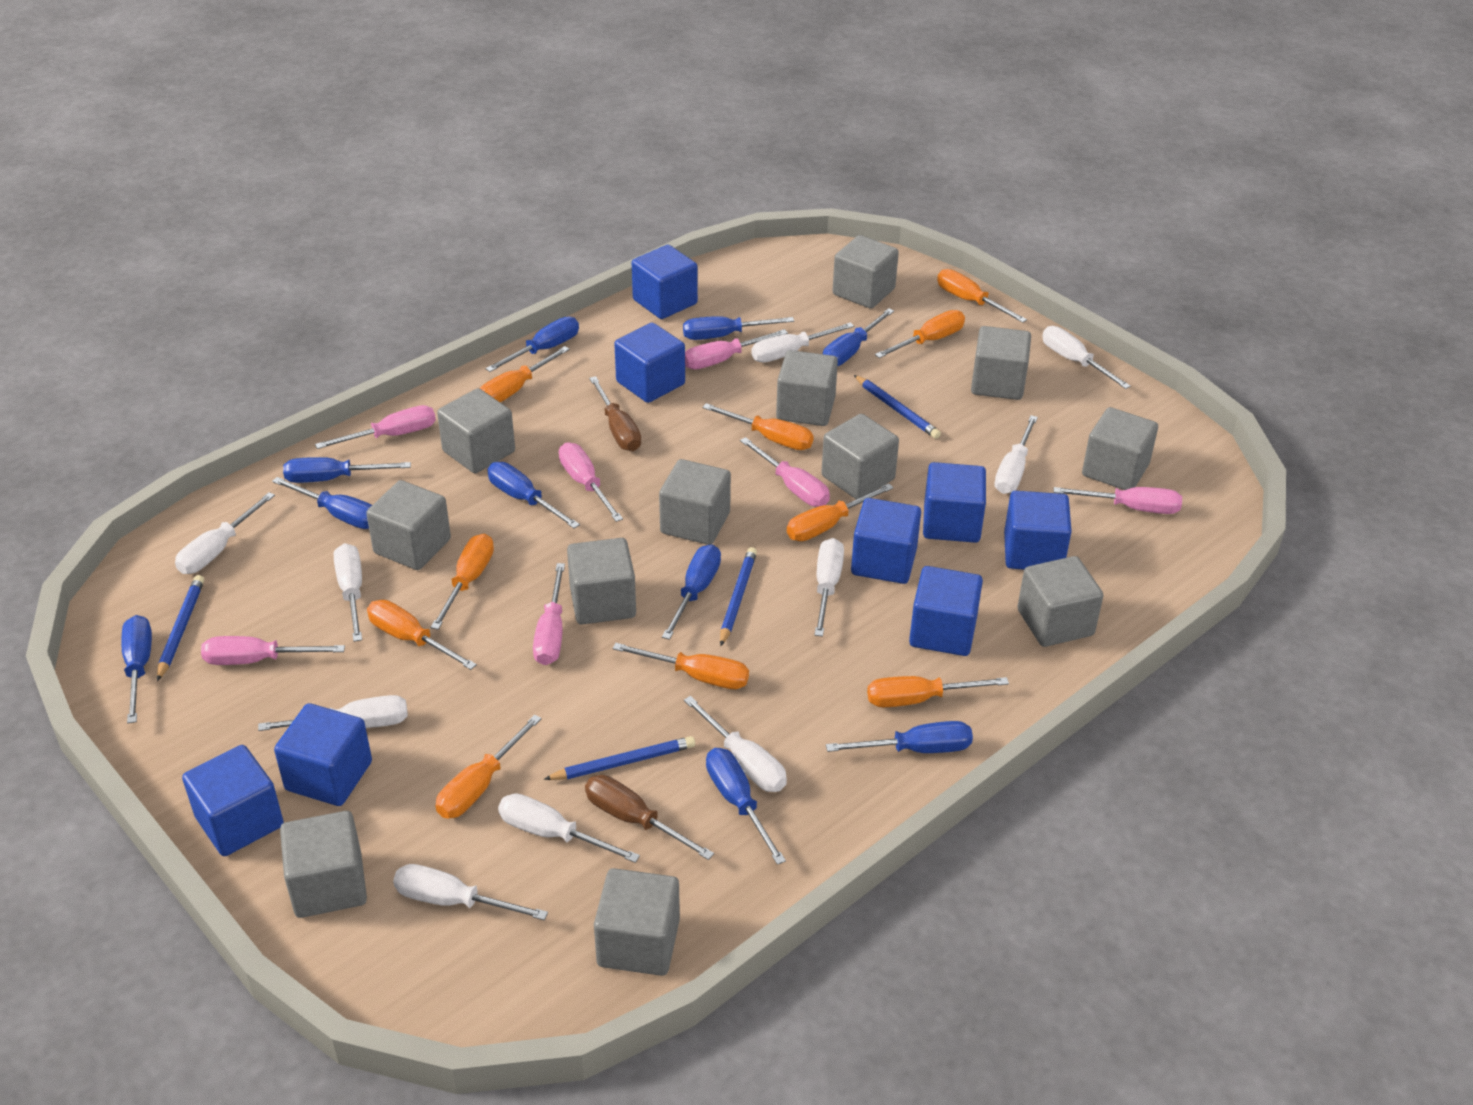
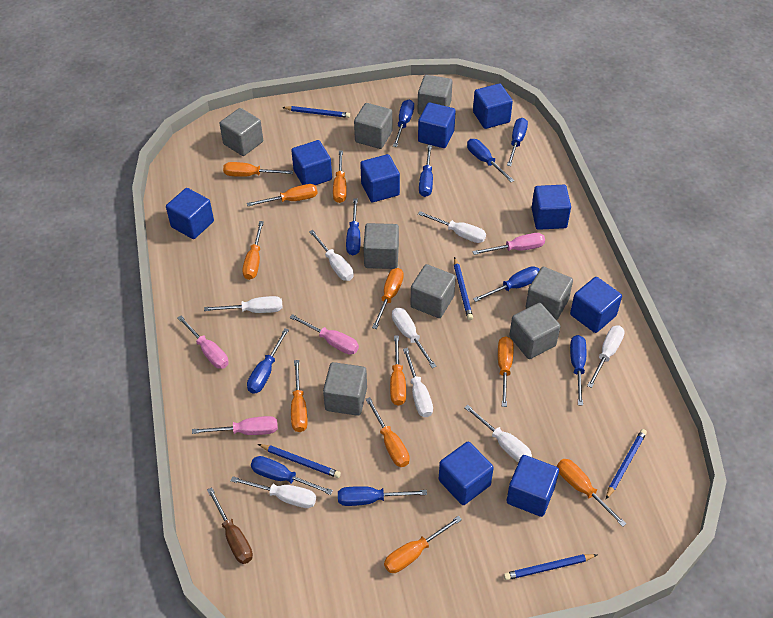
blue cube: 8 -> 9
blue pencil: 4 -> 5
brown screwdriver: 2 -> 1
grey cube: 12 -> 8
orange screwdriver: 10 -> 11
pink screwdriver: 7 -> 4
white screwdriver: 10 -> 8

